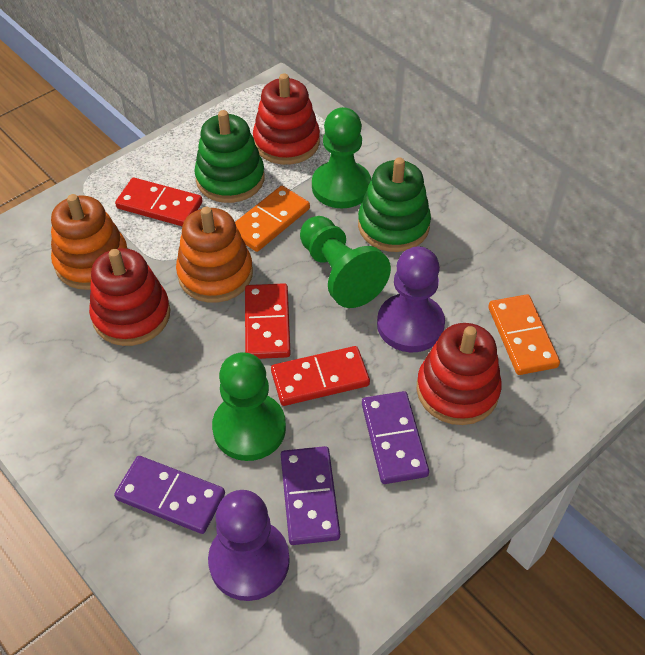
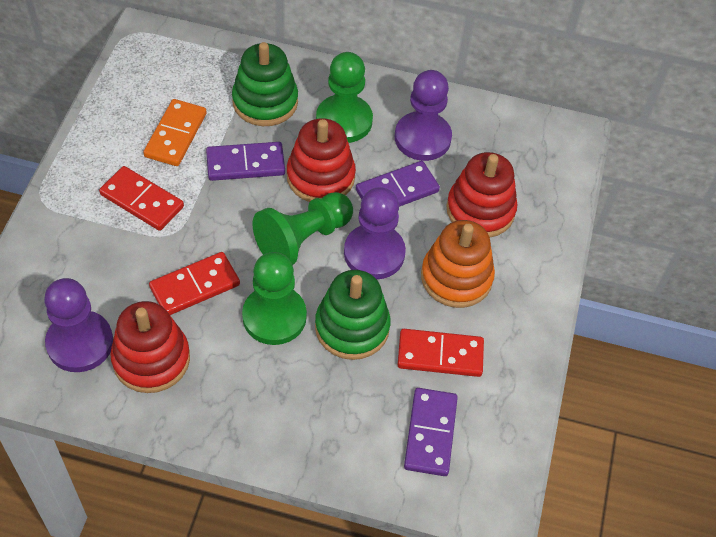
orange domino: 2 -> 1
orange stacking toy: 2 -> 1
purple pawn: 2 -> 3

